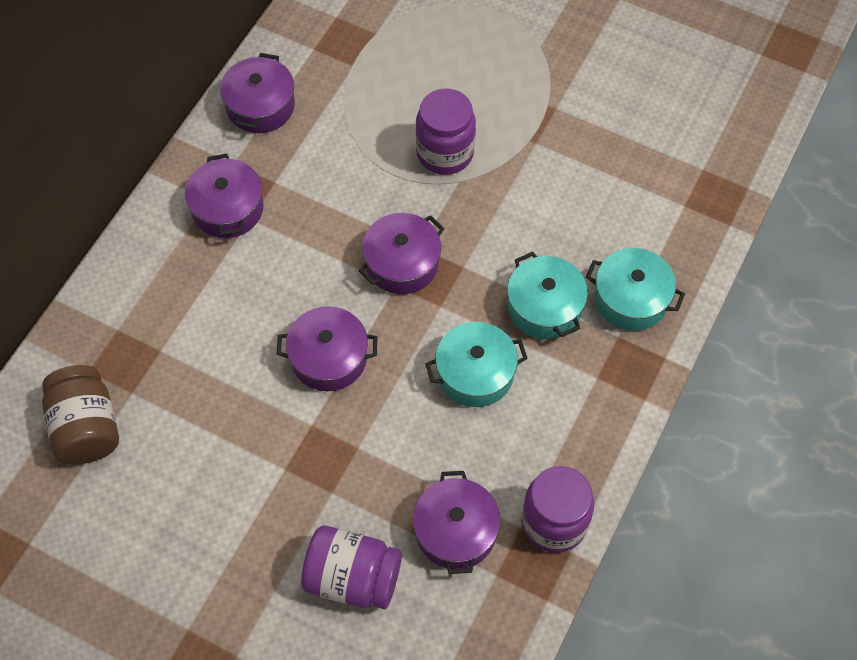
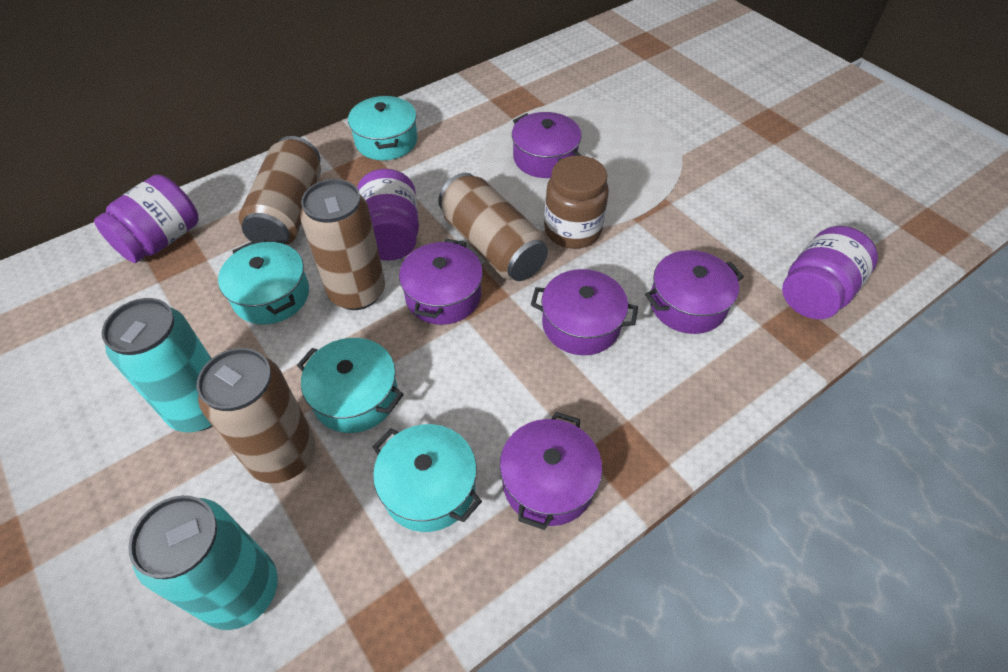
brown can: 0 -> 4
turquoise can: 0 -> 2
turquoise pot: 3 -> 4

